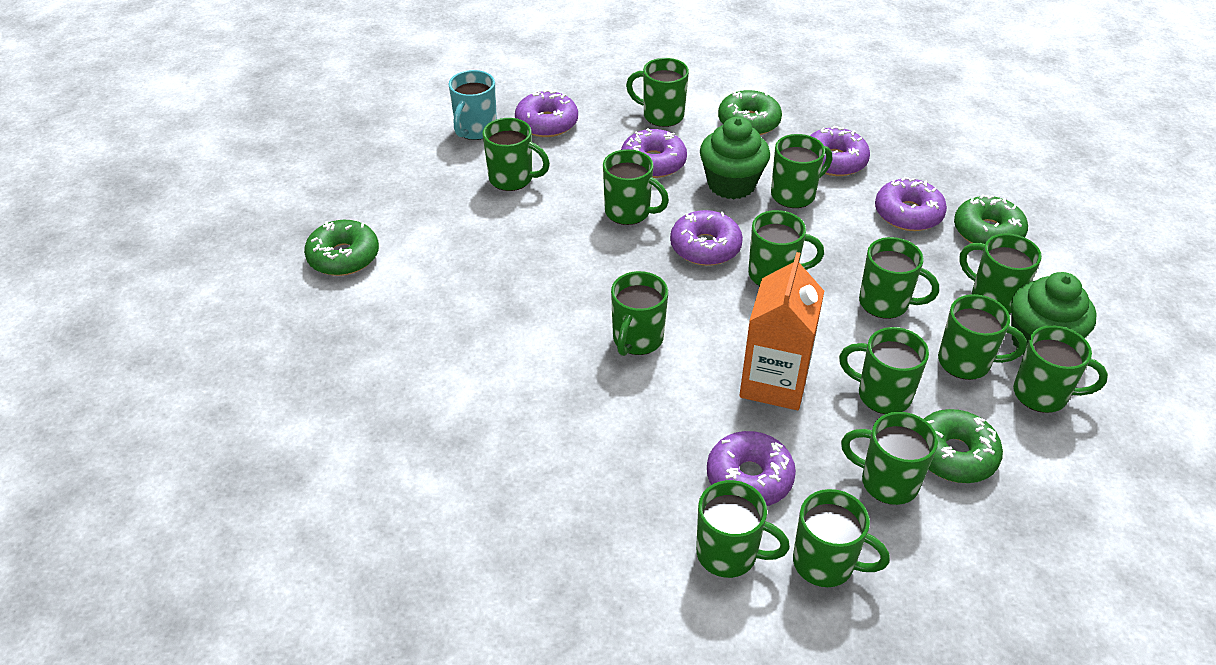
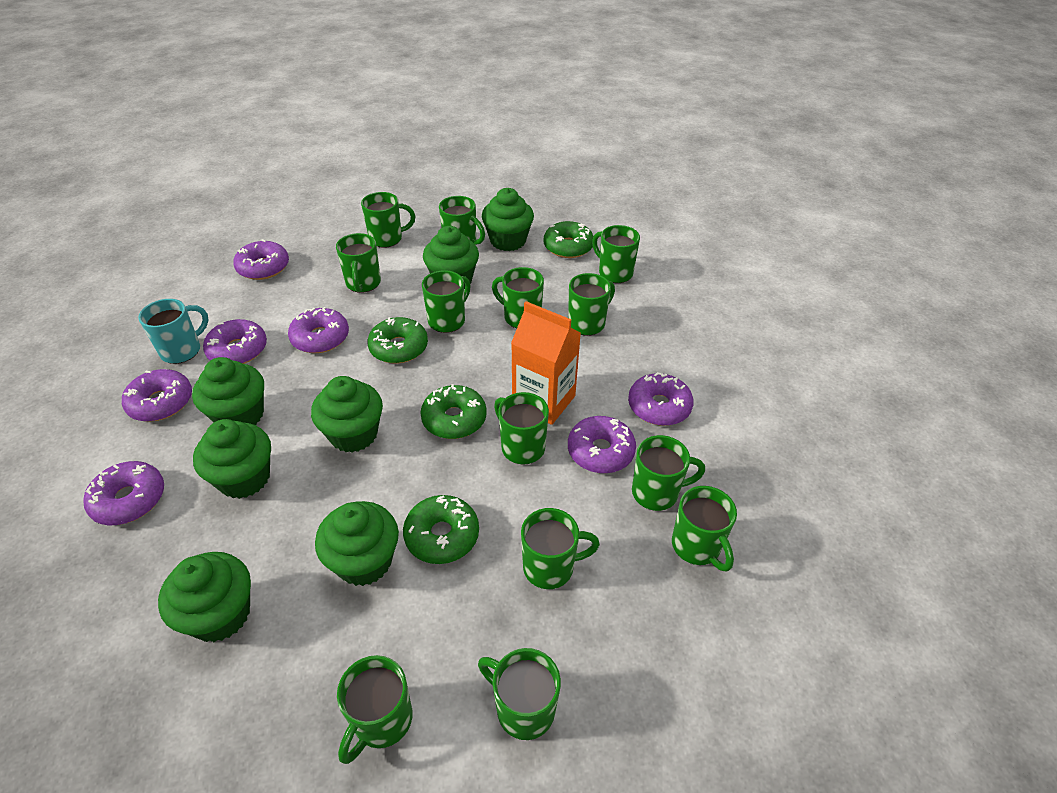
green cupcake: 2 -> 7
green mug: 14 -> 13
purple donut: 6 -> 7

